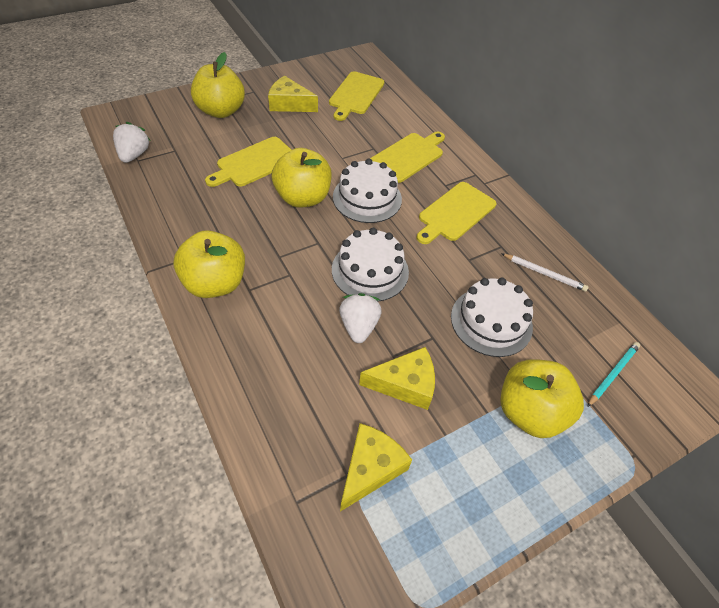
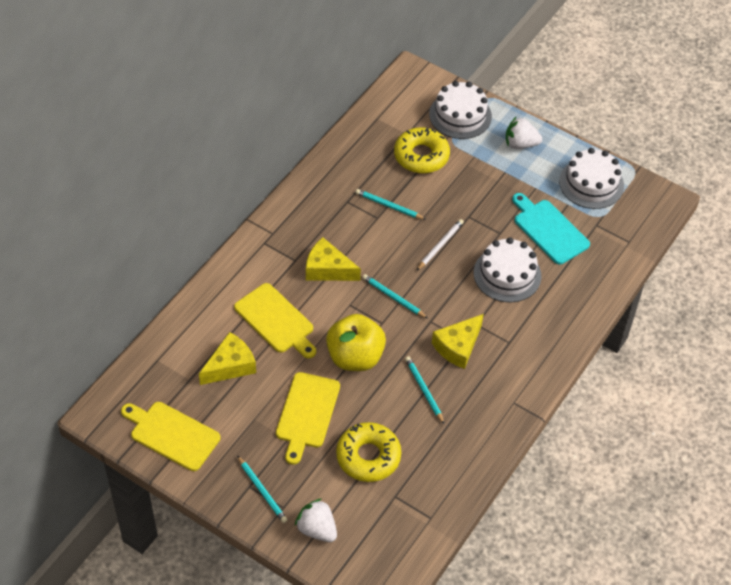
turquoise cutting board: 0 -> 1
turquoise pencil: 1 -> 4
yellow apple: 4 -> 1
yellow cutting board: 4 -> 3
yellow donut: 0 -> 2

